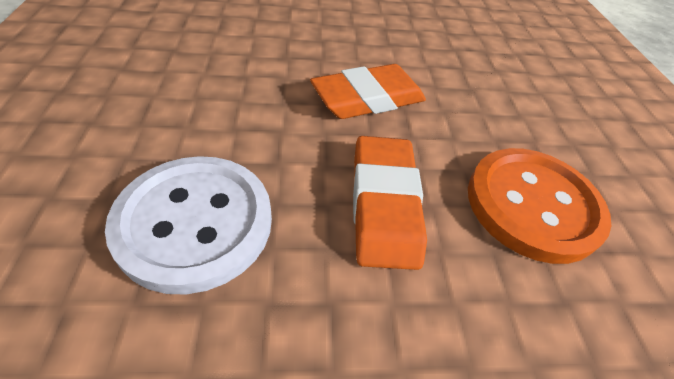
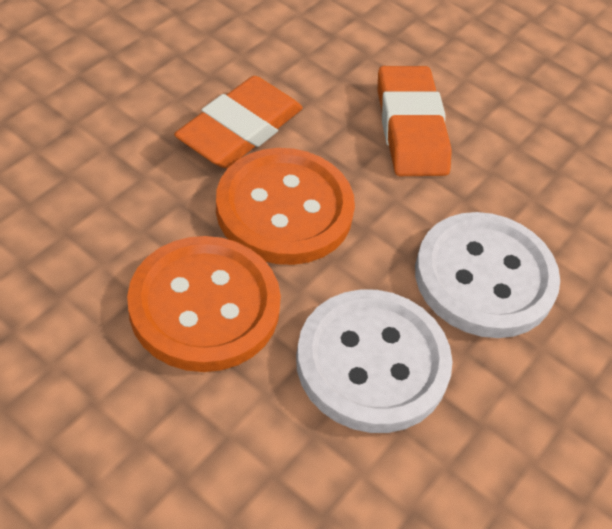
orange button: 1 -> 2
white button: 1 -> 2

